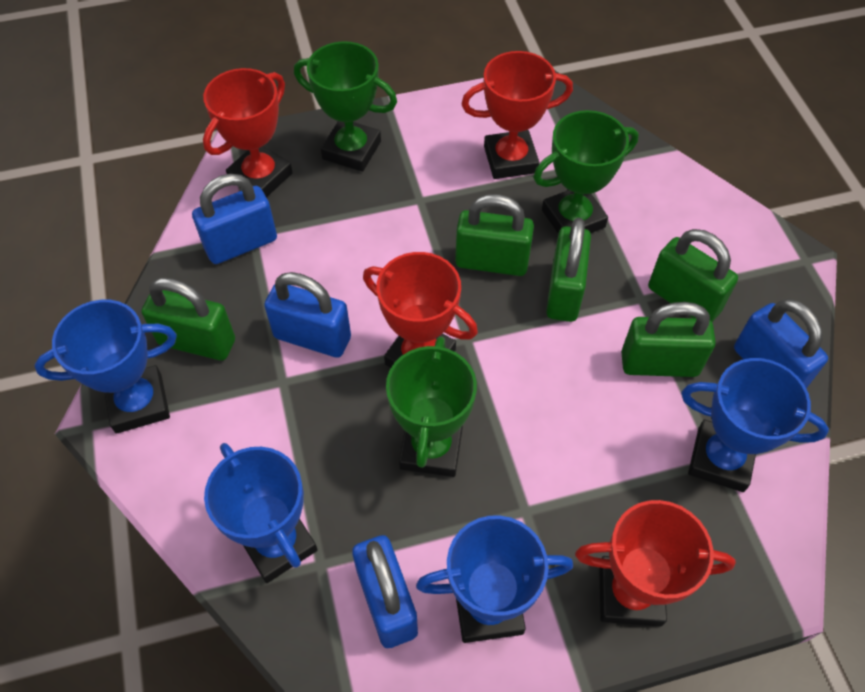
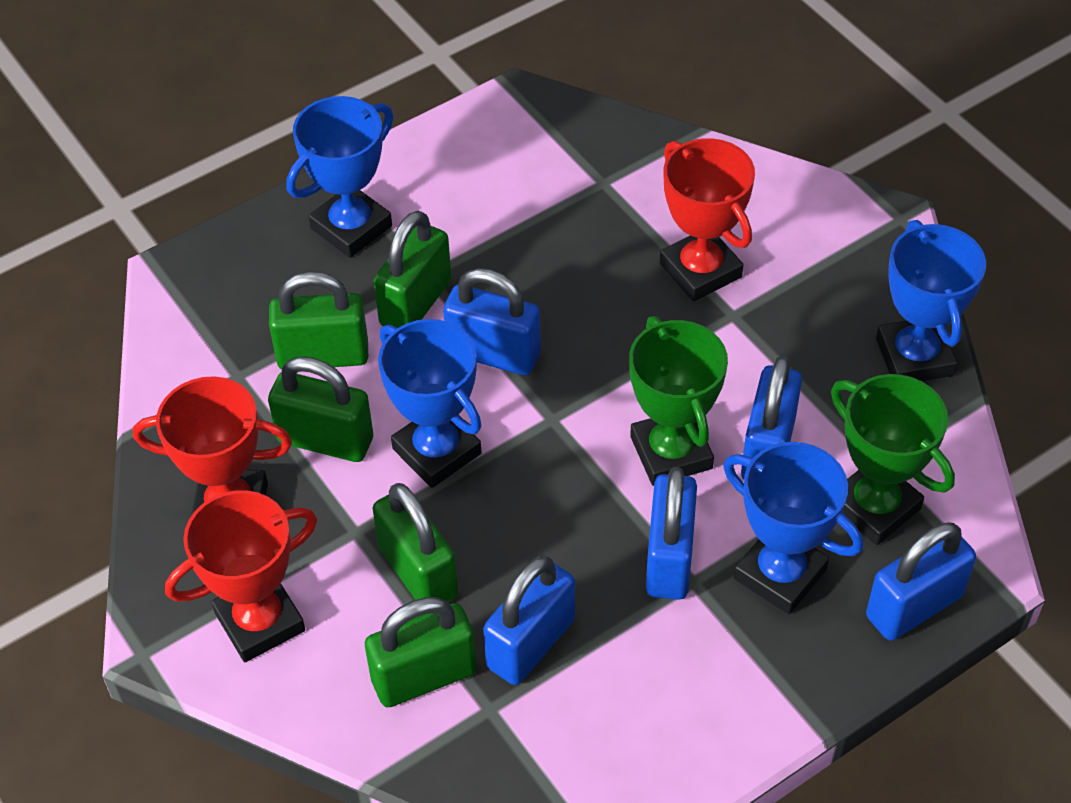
blue padlock: 4 -> 5
green trophy: 3 -> 2
red trophy: 4 -> 3

